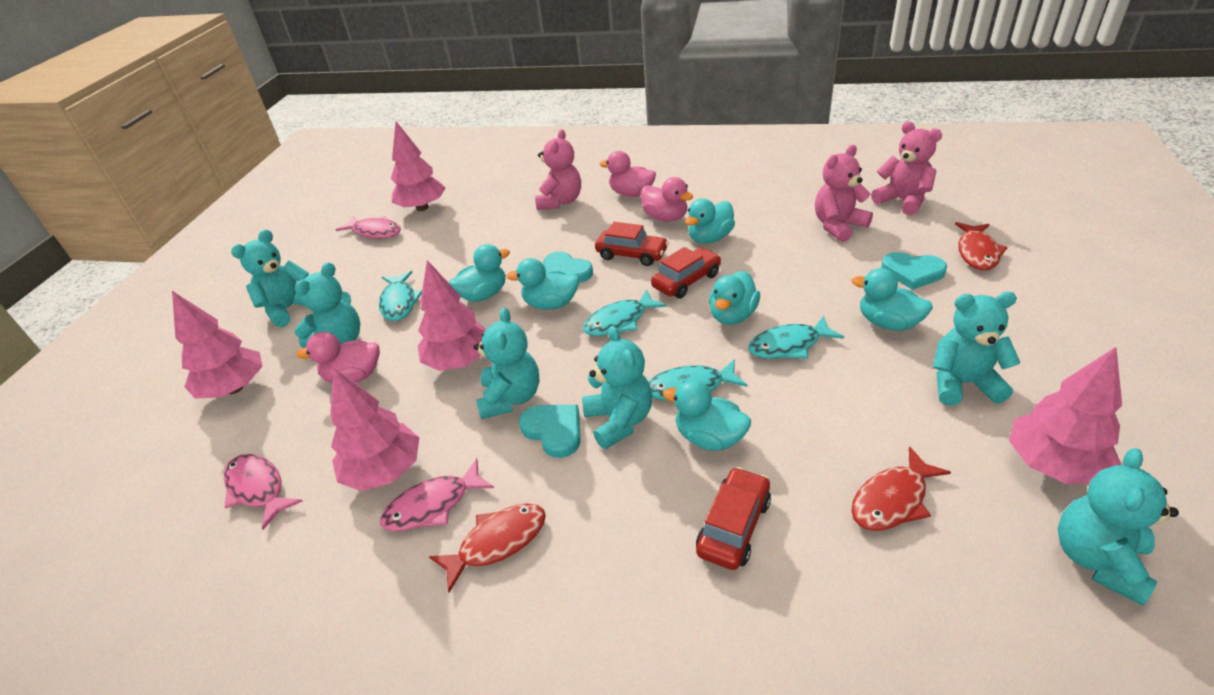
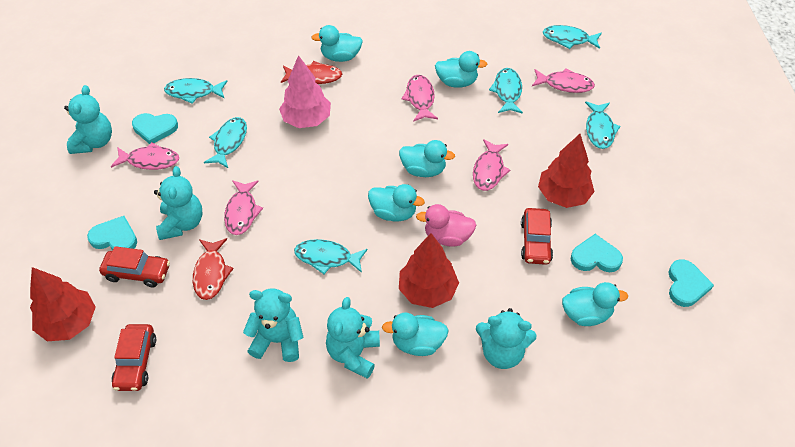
pink duck: 3 -> 1
pink fish: 3 -> 5
pink teddy bear: 3 -> 0
pink tree: 5 -> 1
red fish: 3 -> 2
red tree: 0 -> 3
turquoise fish: 4 -> 6
turquoise heart: 3 -> 4
turquoise teddy bear: 6 -> 5

